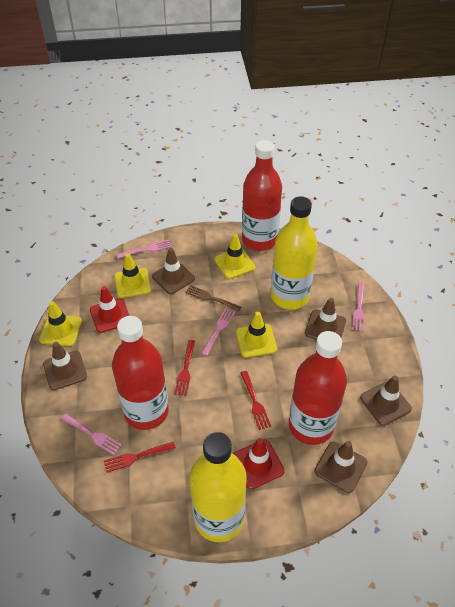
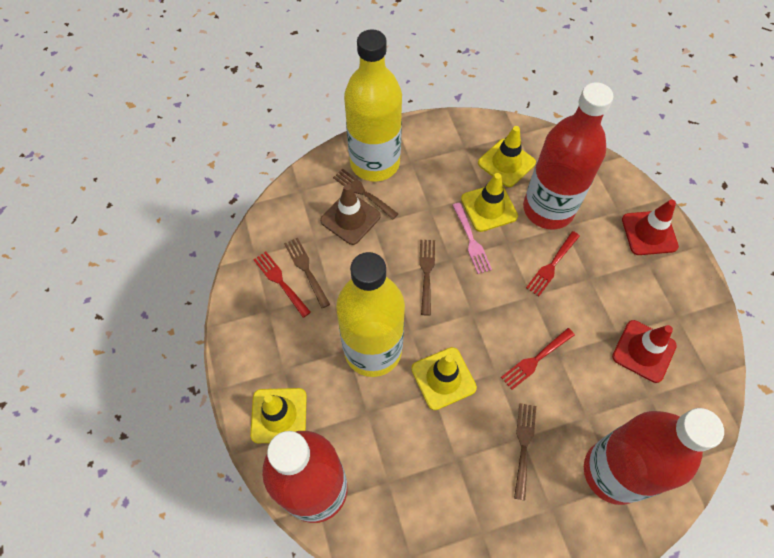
brown fork: 1 -> 4
brown traffic cone: 5 -> 1
pink fork: 4 -> 1

